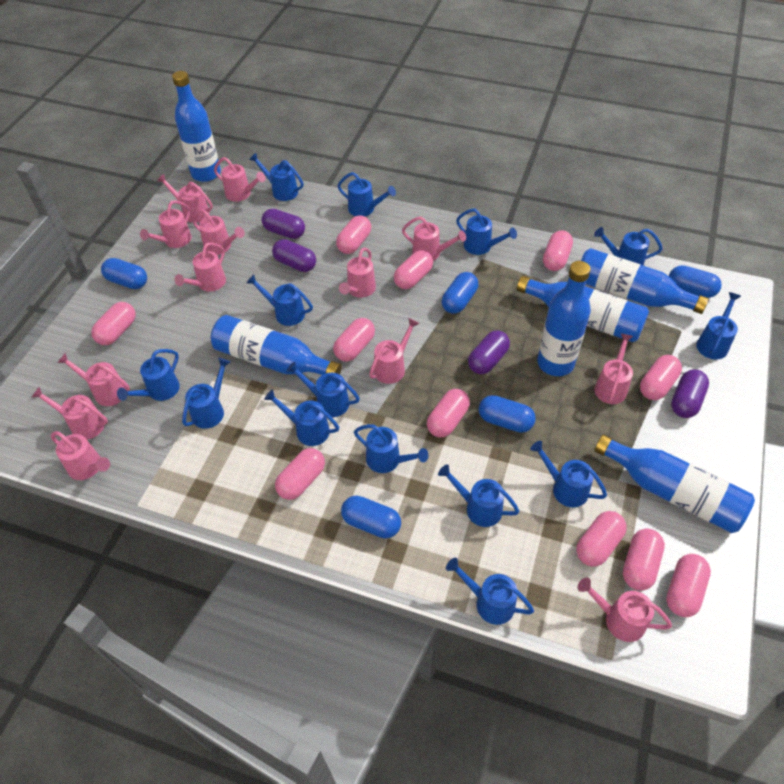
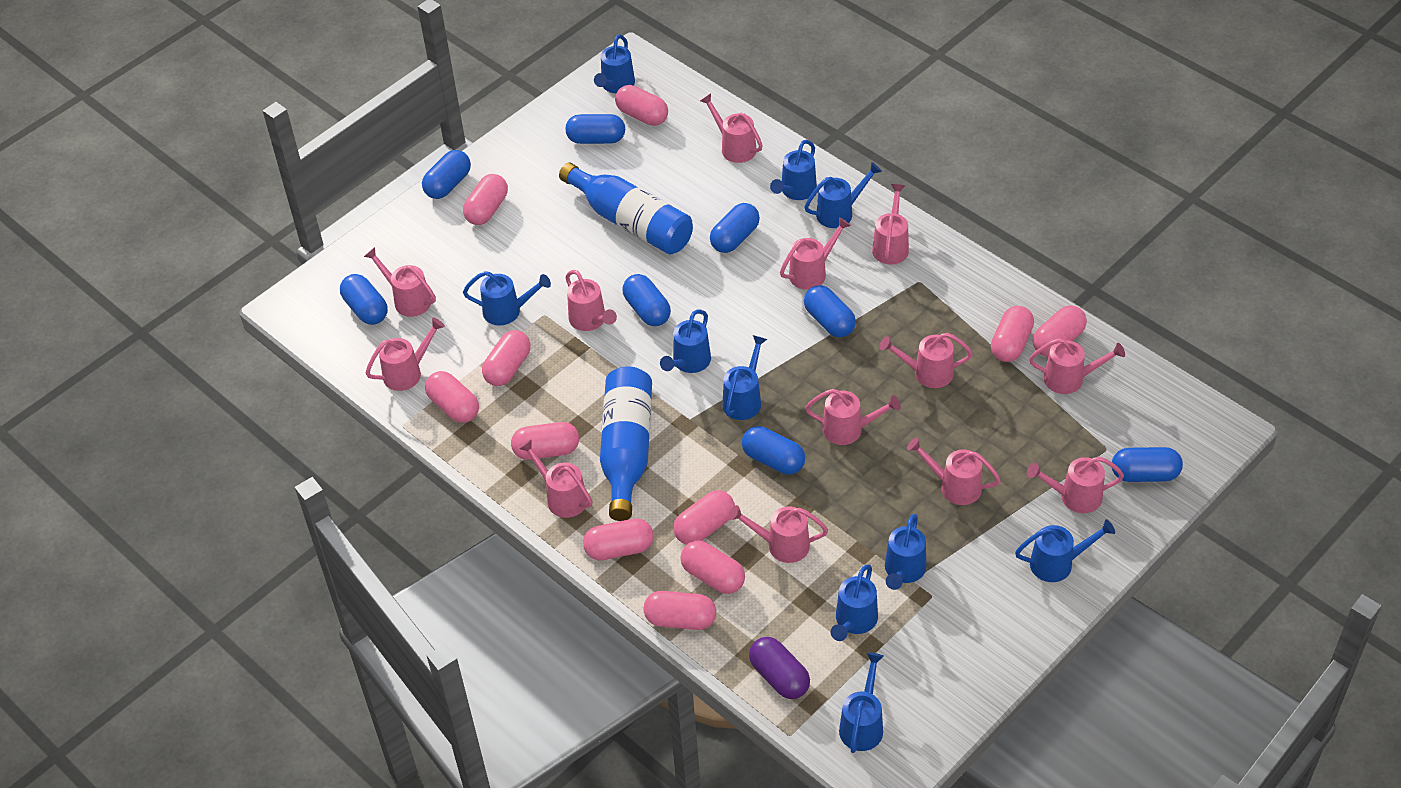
blue bottle: 6 -> 2
blue capsule: 5 -> 8
blue watering can: 14 -> 10
purple capsule: 4 -> 1

